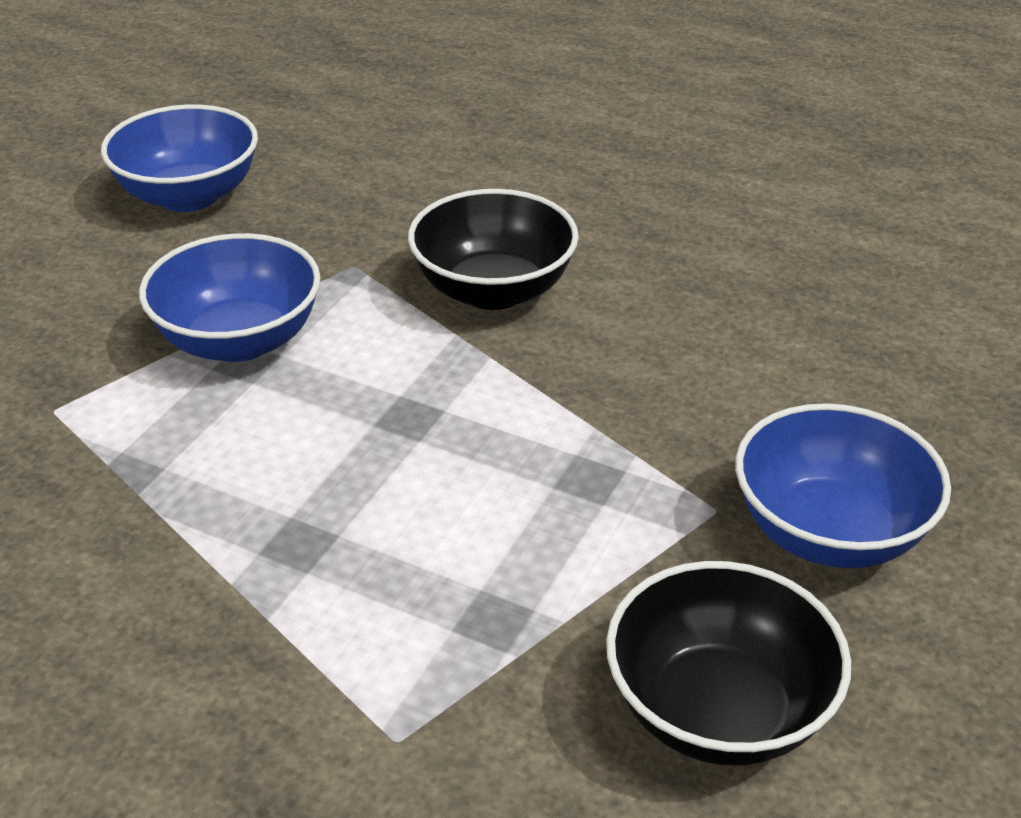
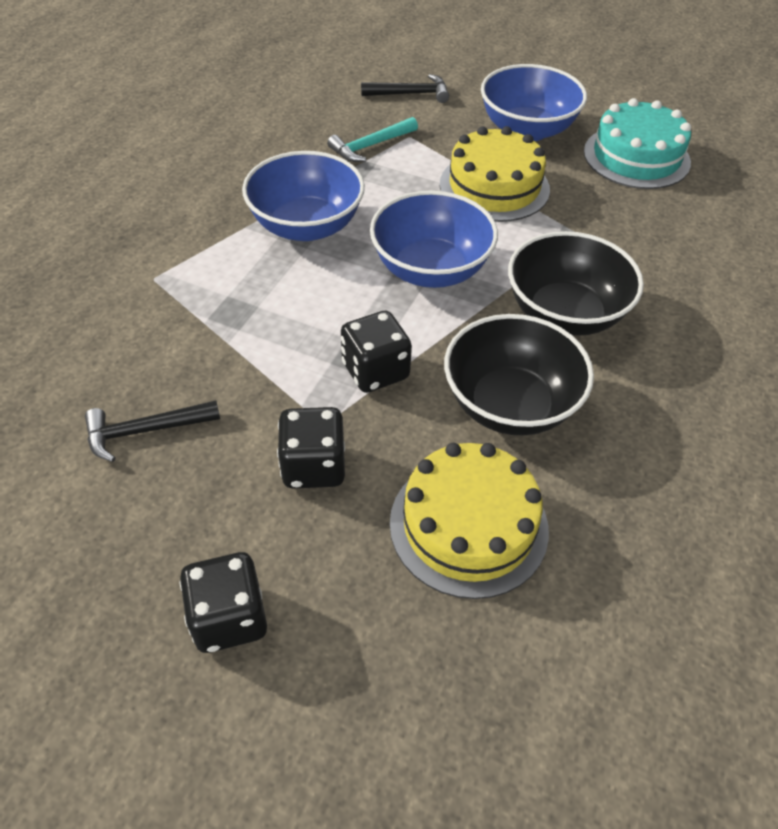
black dice: 0 -> 3
black hammer: 0 -> 2
turquoise cake: 0 -> 1
turquoise hammer: 0 -> 1
yellow cake: 0 -> 2

